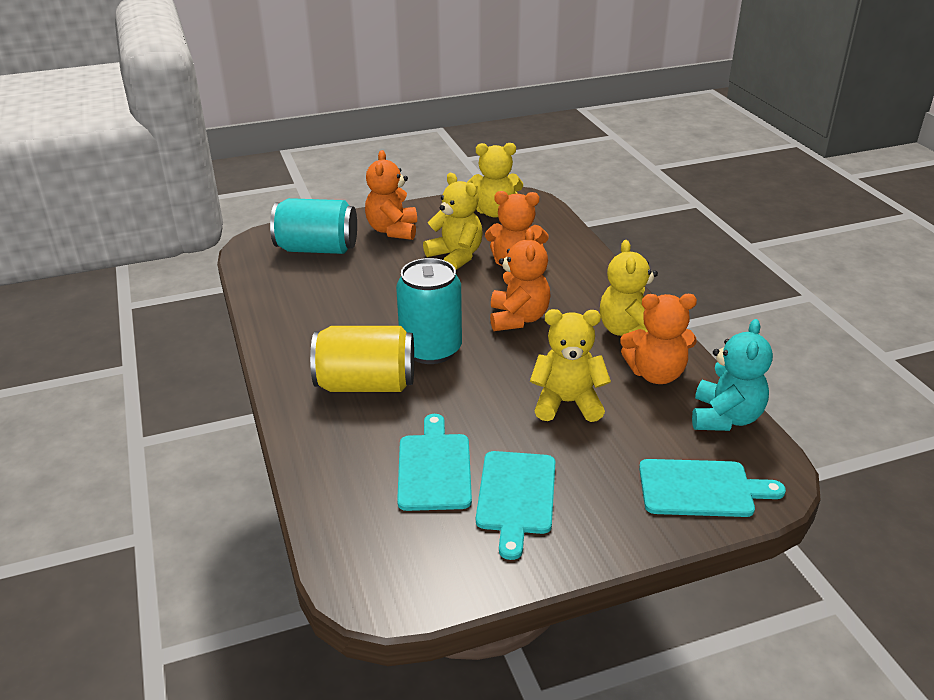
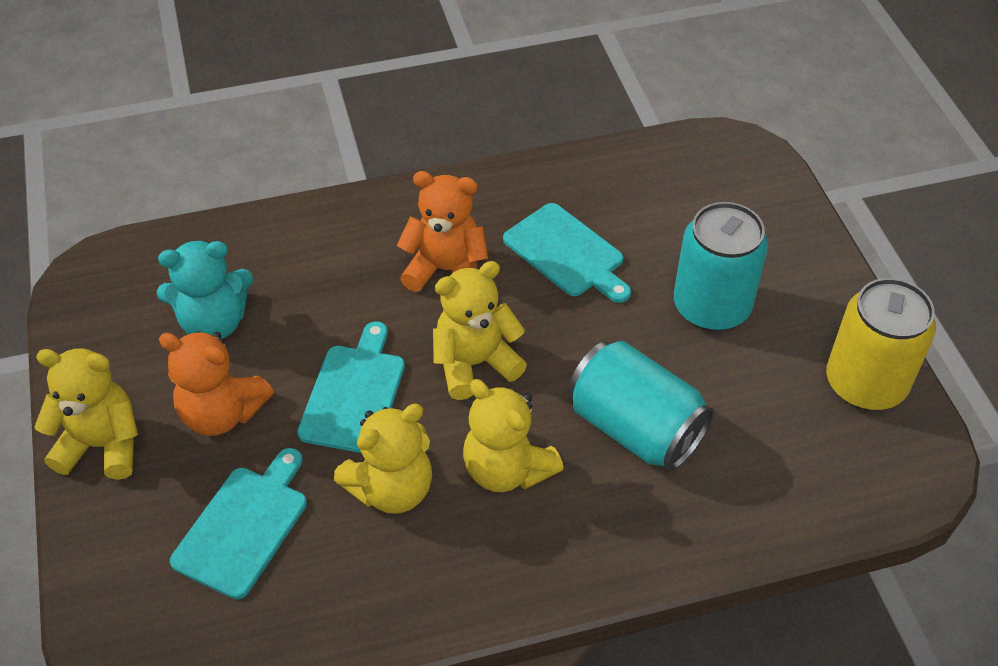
orange teddy bear: 4 -> 2

